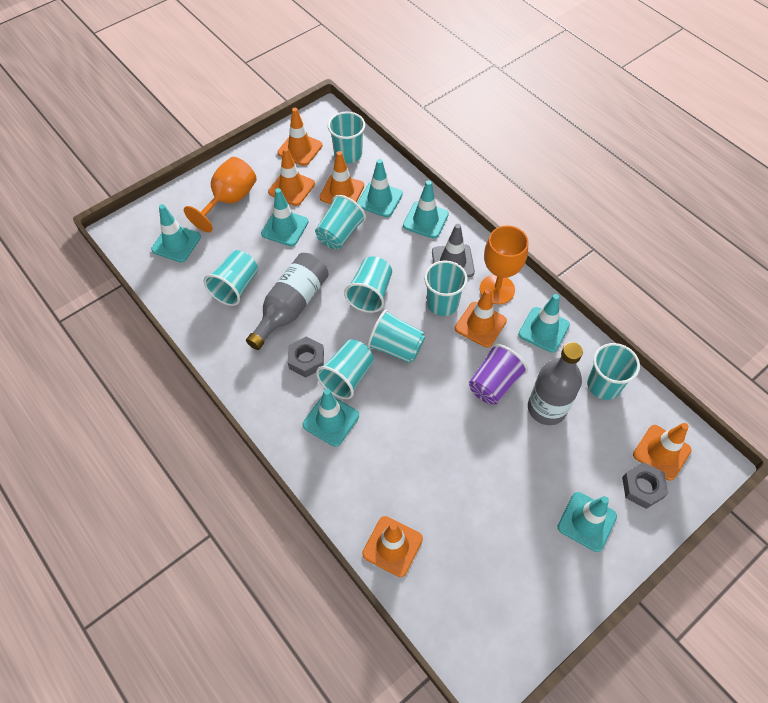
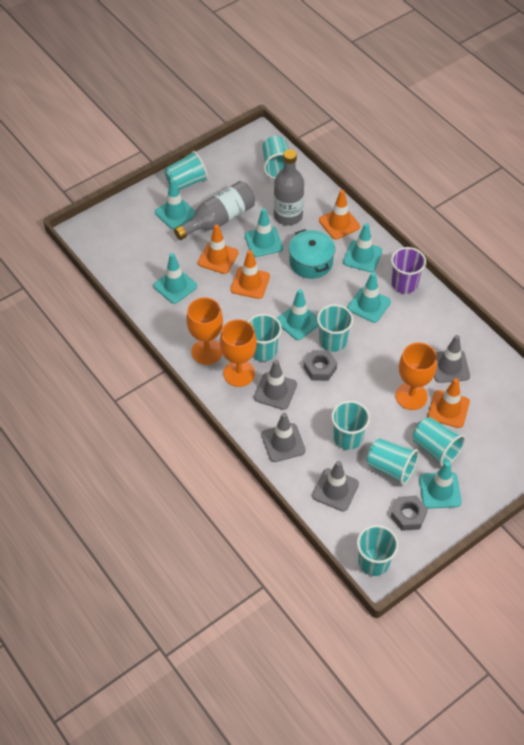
grey traffic cone: 1 -> 4
orange goblet: 2 -> 3
orange traffic cone: 6 -> 4
turquoise pot: 0 -> 1

